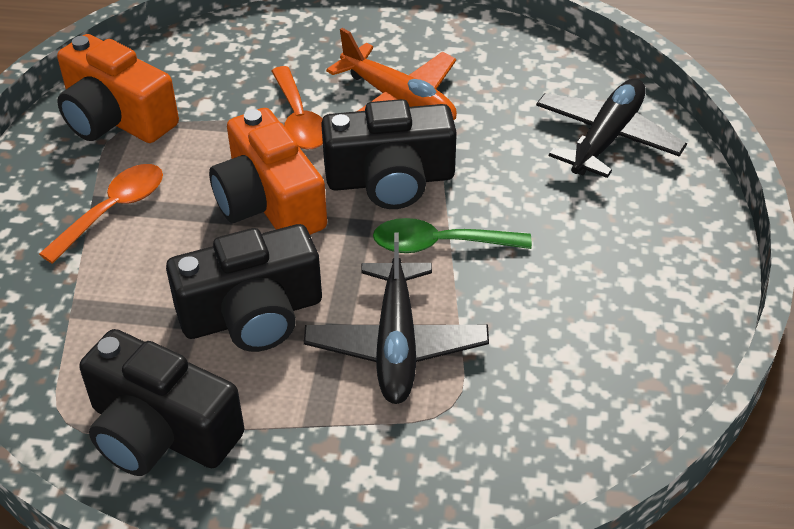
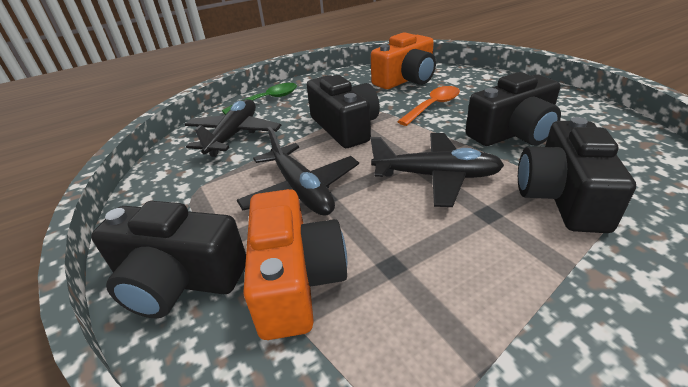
black camera: 3 -> 4
black plane: 2 -> 3
orange plane: 1 -> 0
orange spoon: 2 -> 1

